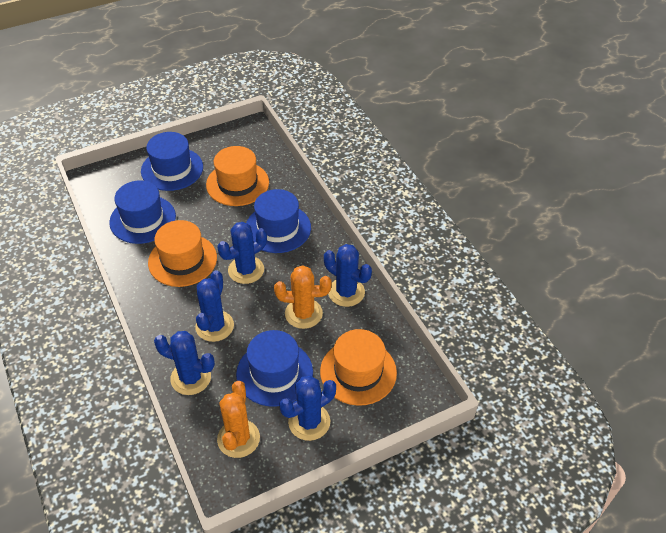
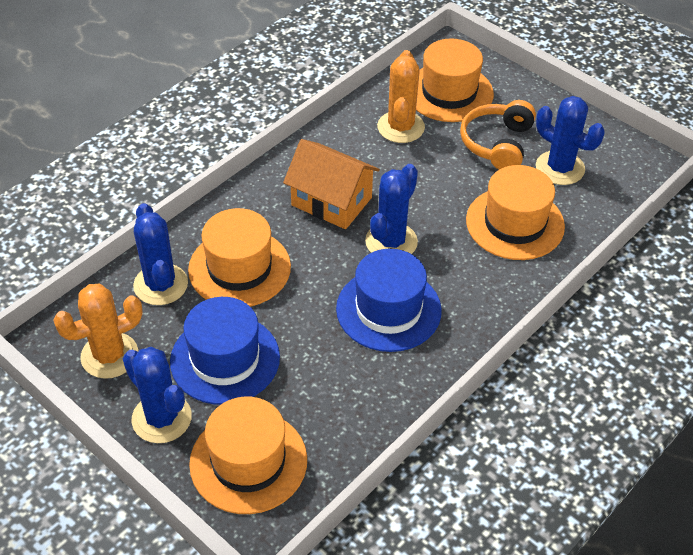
blue cactus: 5 -> 4
blue hat: 4 -> 2
orange hat: 3 -> 4
orange headphones: 0 -> 1
orange house: 0 -> 1

